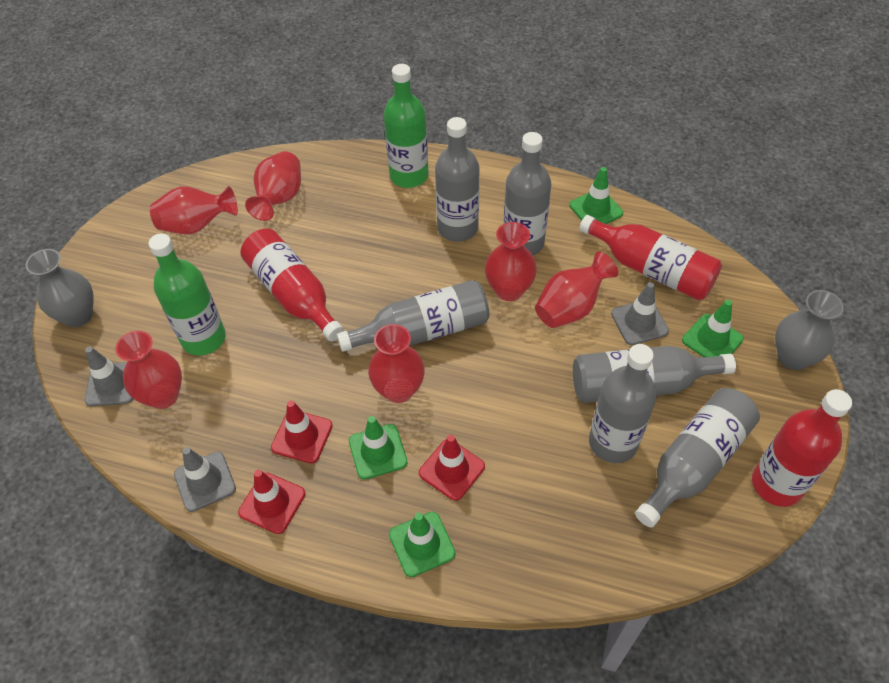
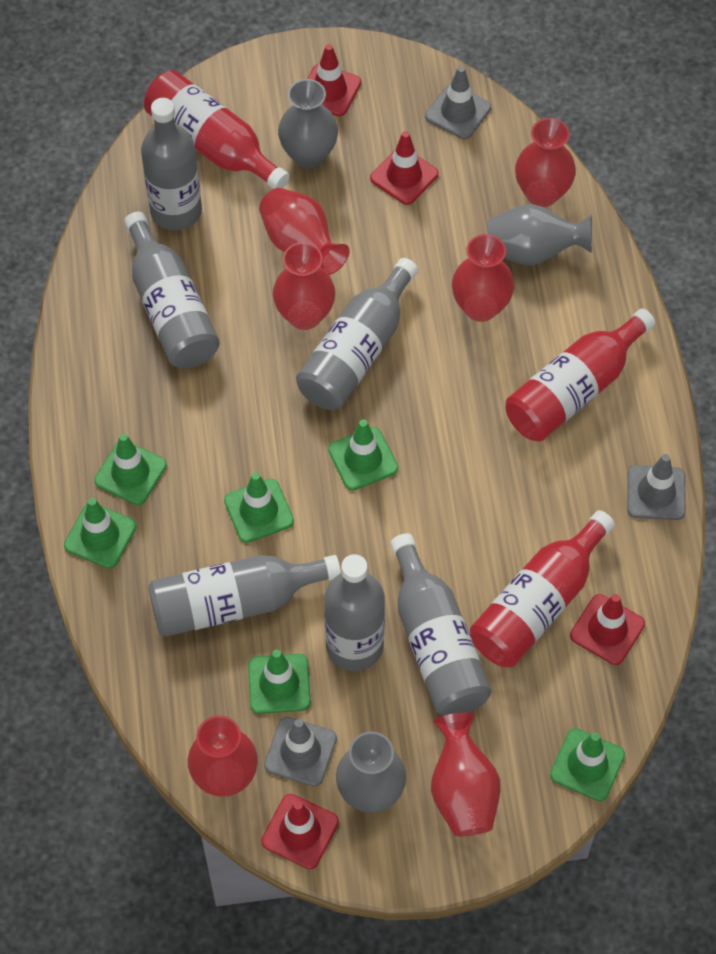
green bottle: 2 -> 0
green traffic cone: 4 -> 6
grey vase: 2 -> 3
red traffic cone: 3 -> 4

